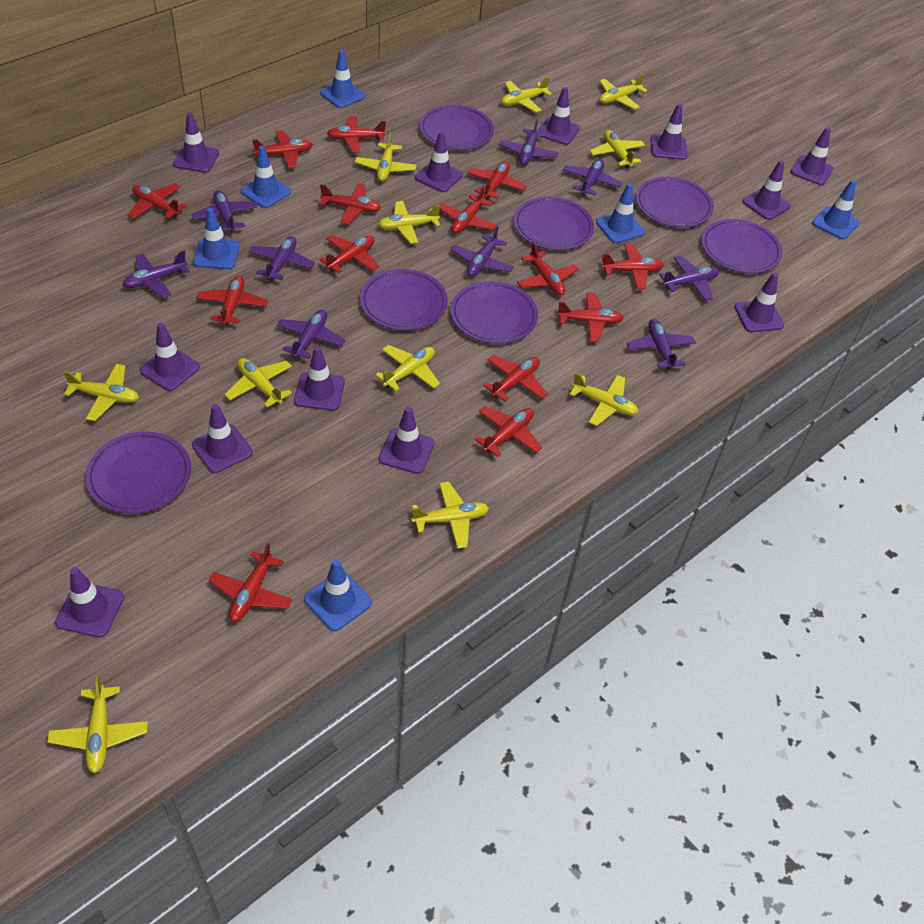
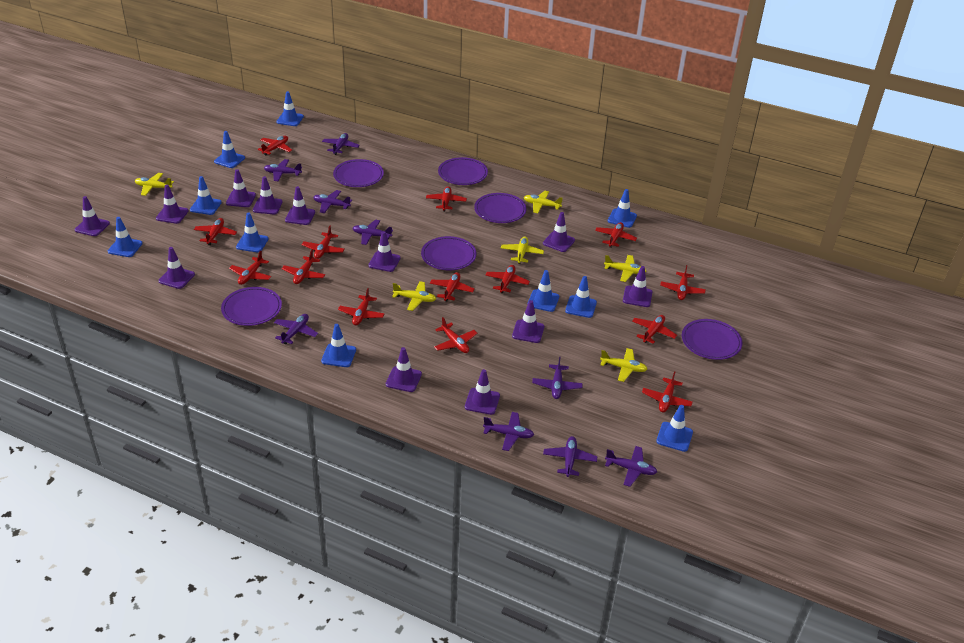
blue traffic cone: 6 -> 10
purple plate: 7 -> 6
yellow plane: 11 -> 6

